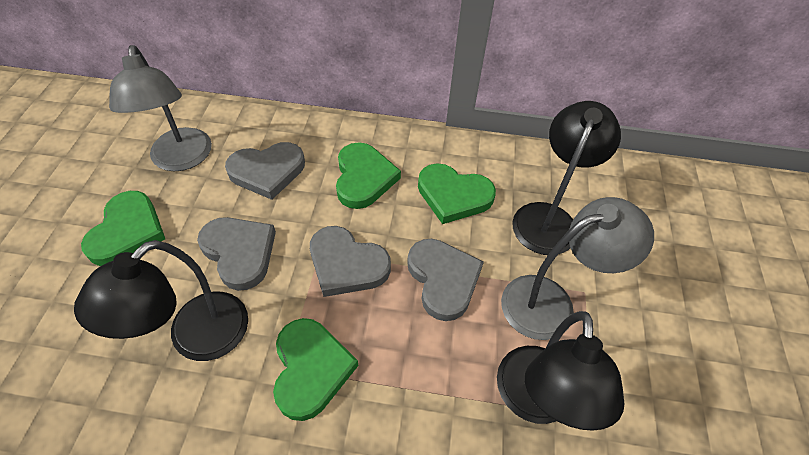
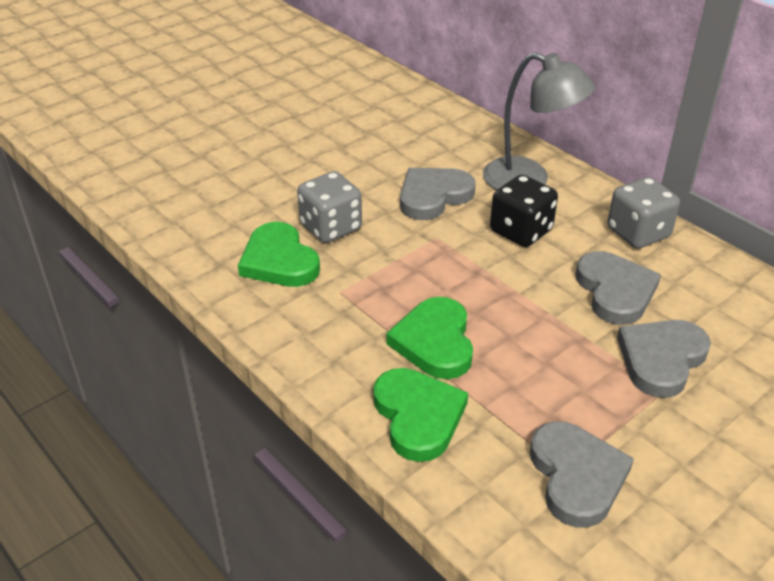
black dice: 0 -> 1
black lamp: 3 -> 0
green heart: 4 -> 3
grey dice: 0 -> 2
grey lamp: 2 -> 1

